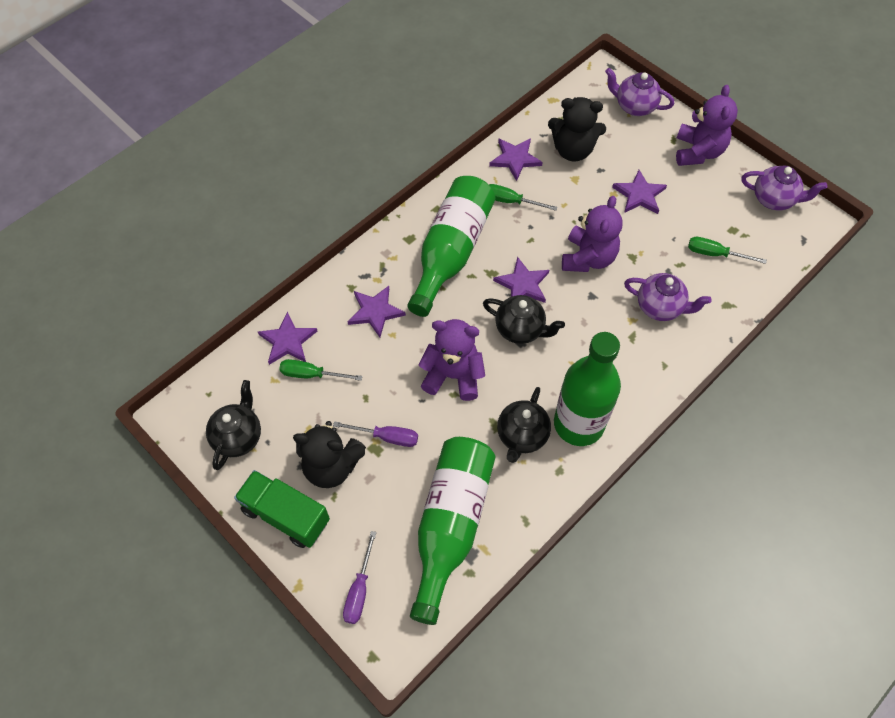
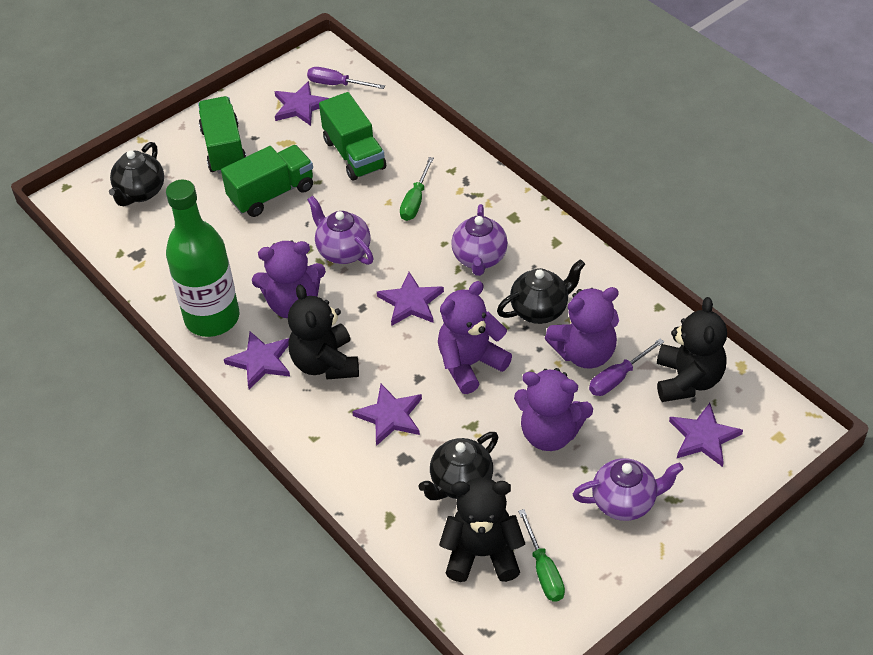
black teddy bear: 2 -> 3
green bottle: 3 -> 1
green screwdriver: 3 -> 2
green truck: 1 -> 3
purple teddy bear: 3 -> 4

